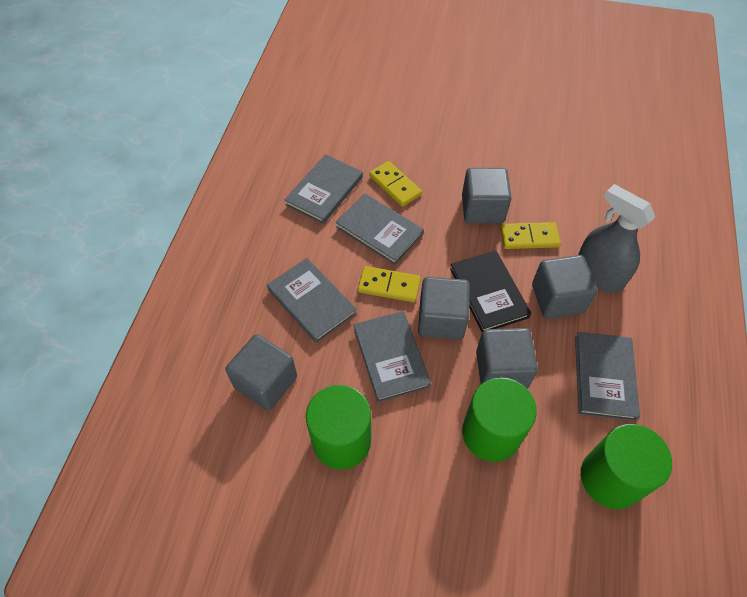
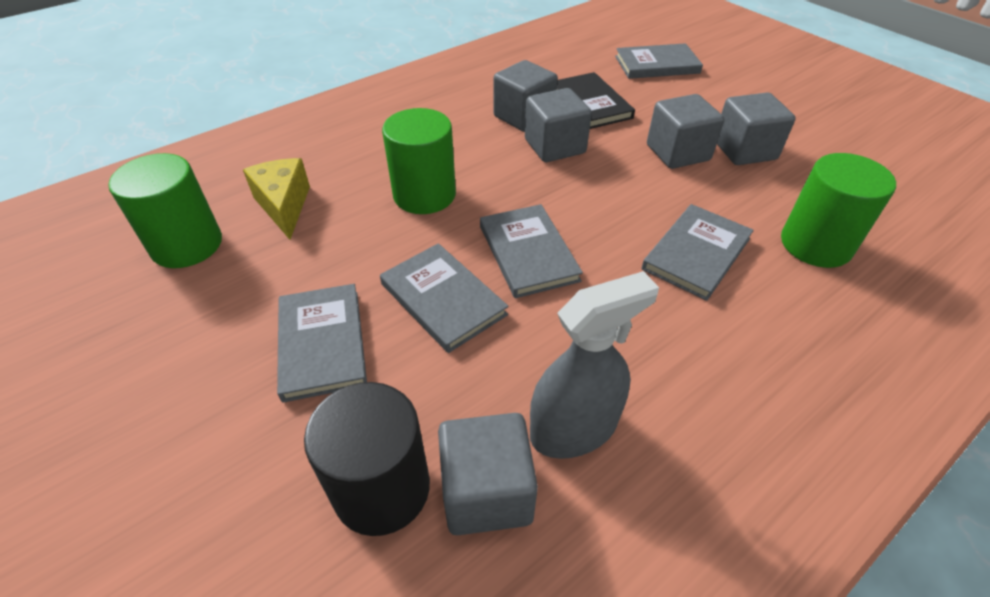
black cylinder: 0 -> 1
yellow cheese: 0 -> 1
yellow domino: 3 -> 0

